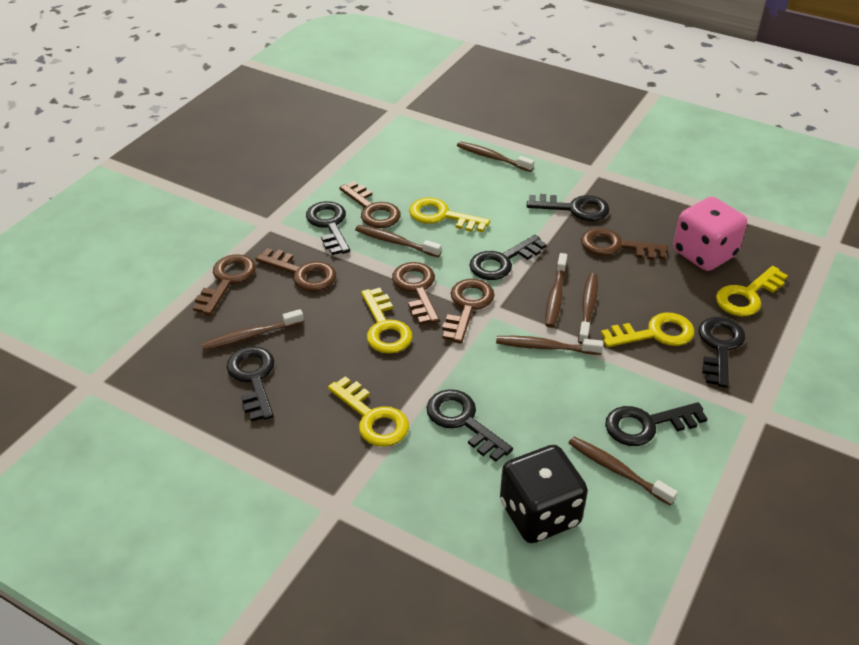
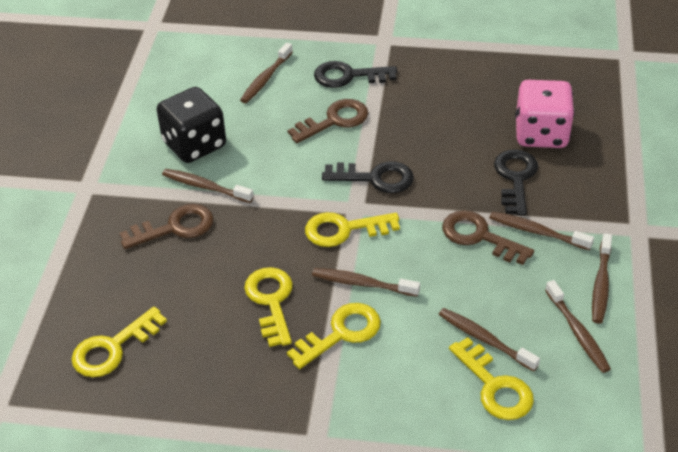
black key: 7 -> 3
brown key: 6 -> 3

